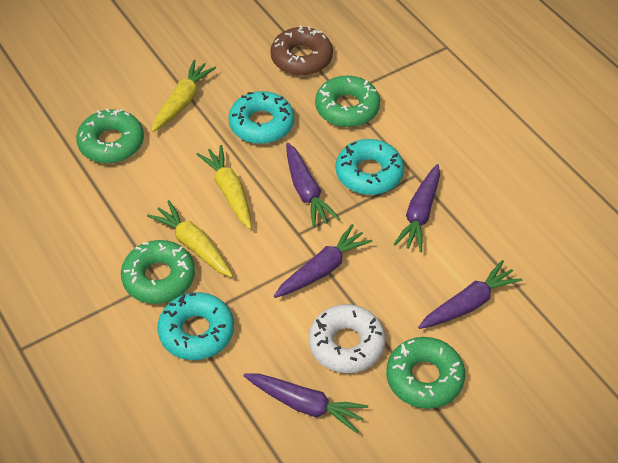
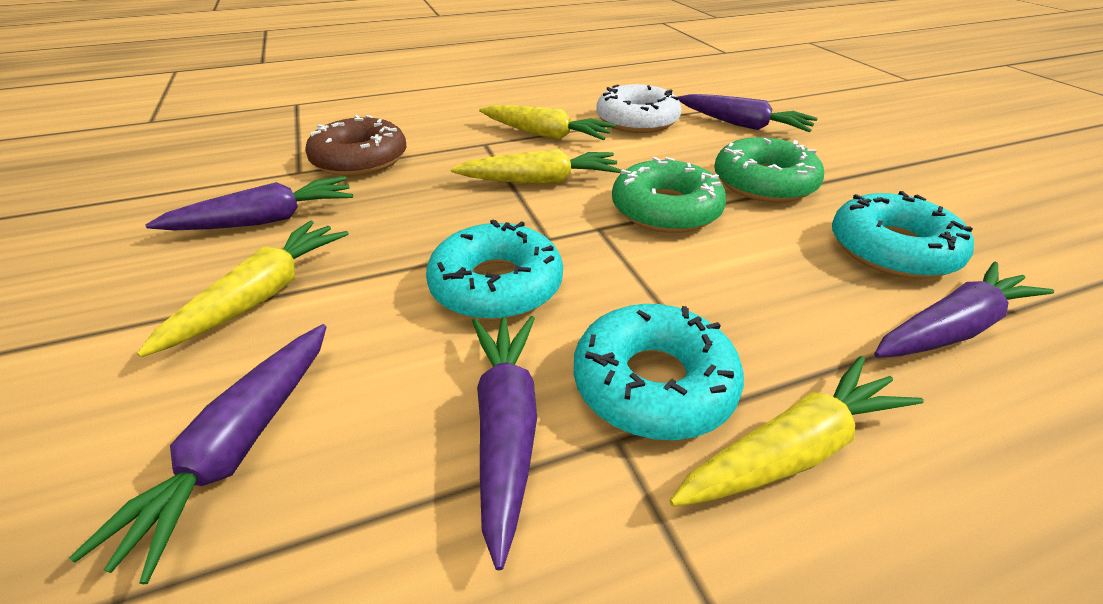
green donut: 4 -> 2
yellow carrot: 3 -> 4

